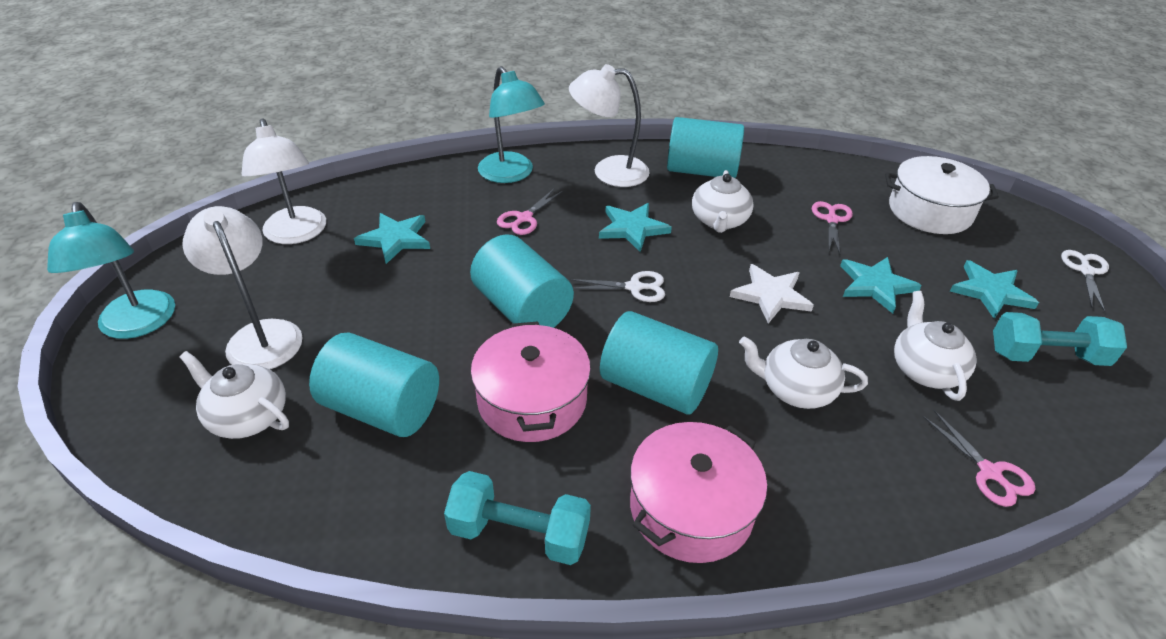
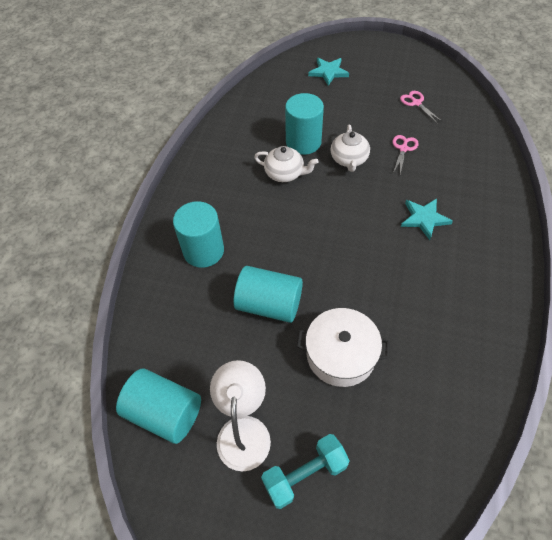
pink pot: 2 -> 0
pink scissors: 3 -> 2
turquoise dumbbell: 2 -> 1
turquoise lamp: 2 -> 0
turquoise star: 4 -> 2
white lamp: 3 -> 1
white scissors: 2 -> 0
white star: 1 -> 0
white teapot: 4 -> 2

